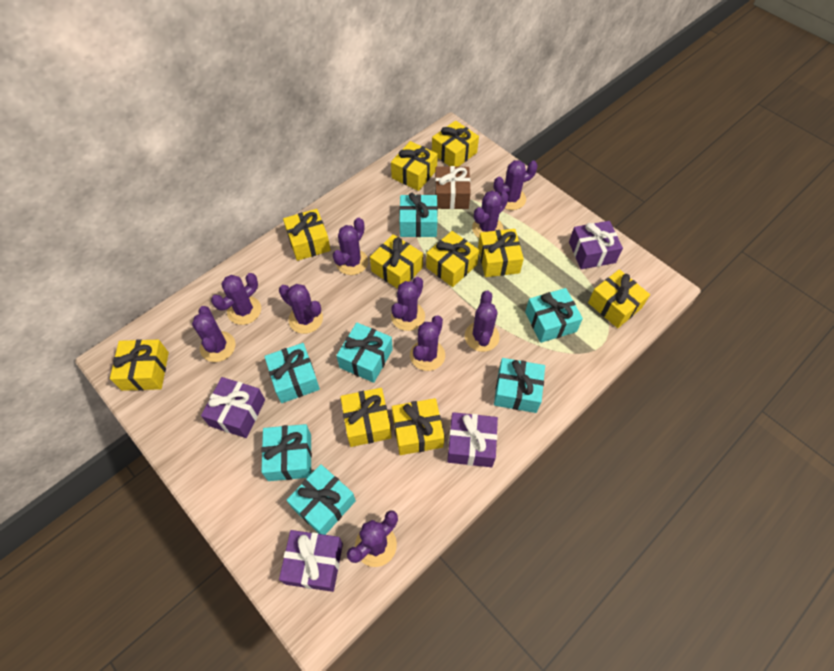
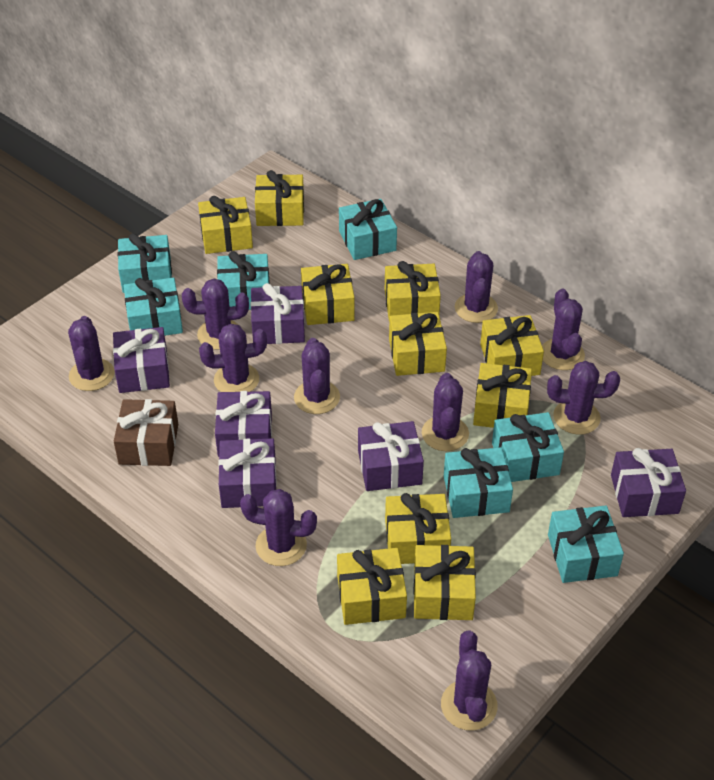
purple gift: 4 -> 6

